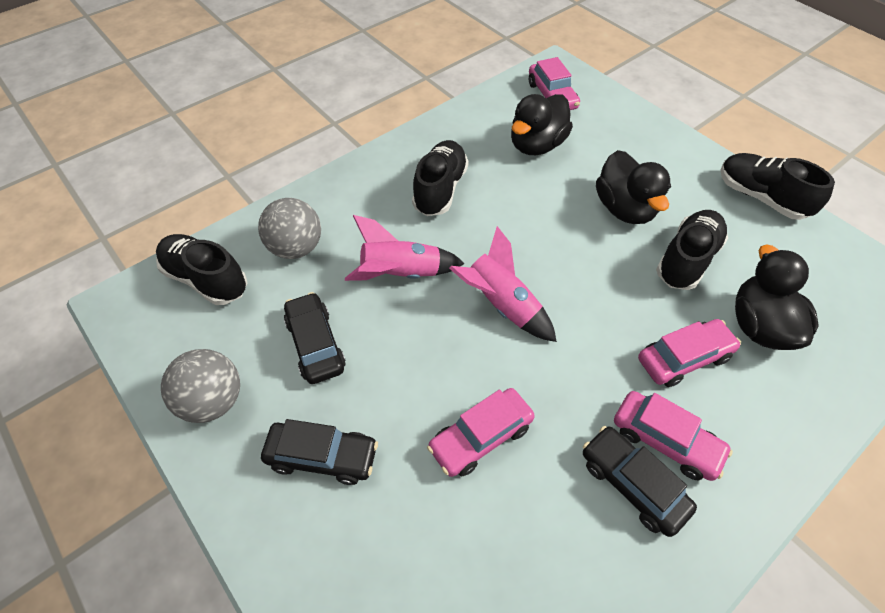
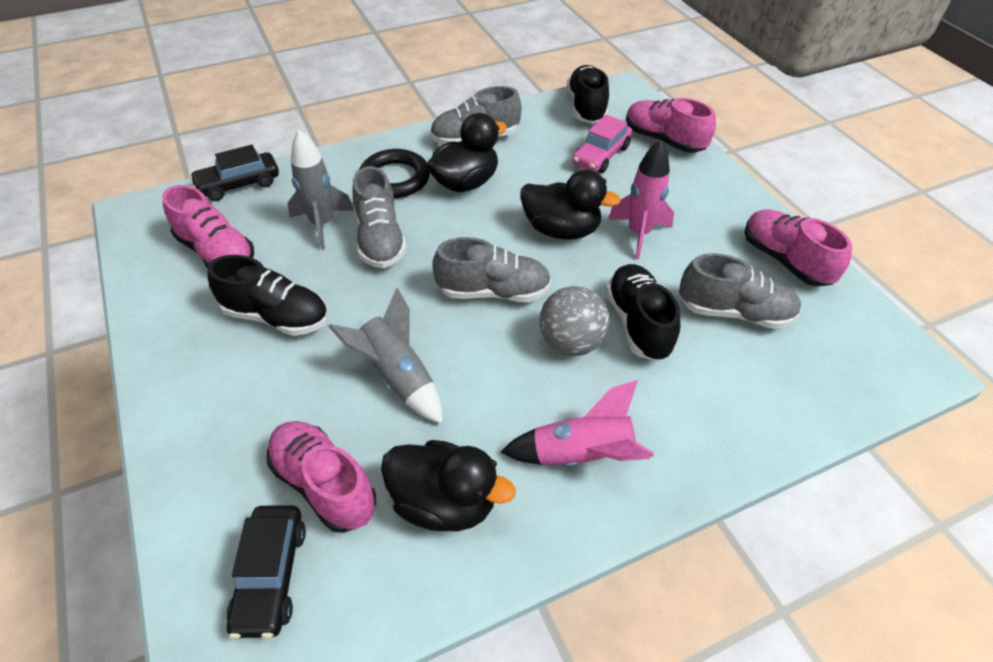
black car: 3 -> 2
black ring: 0 -> 1
black shoe: 4 -> 3
grey ball: 2 -> 1
grey rocket: 0 -> 2
grey shoe: 0 -> 4
pink car: 4 -> 1
pink shoe: 0 -> 4

